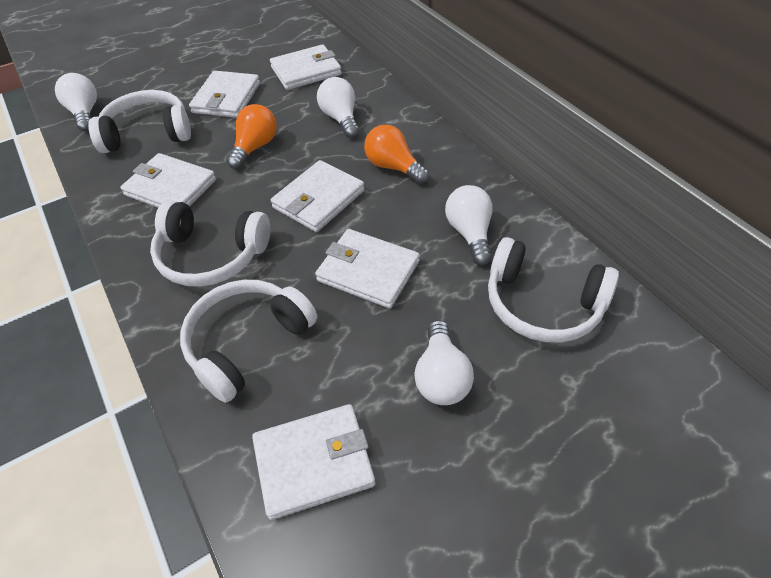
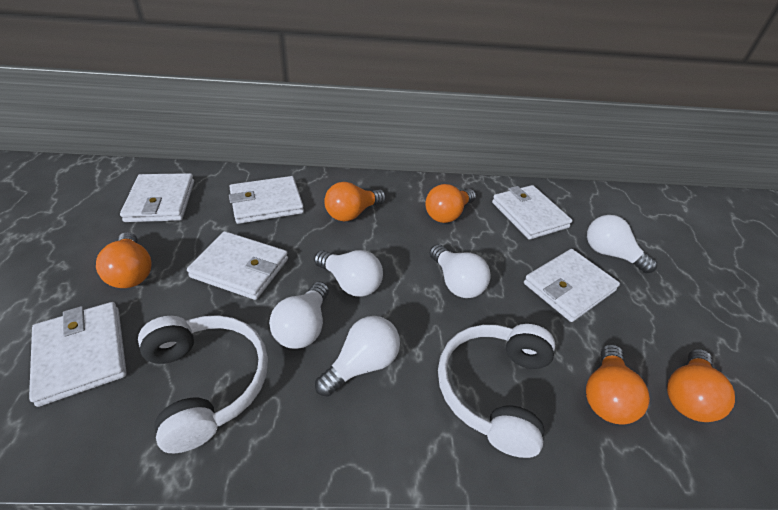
orange light bulb: 2 -> 5
white headphones: 4 -> 2
white light bulb: 4 -> 5

